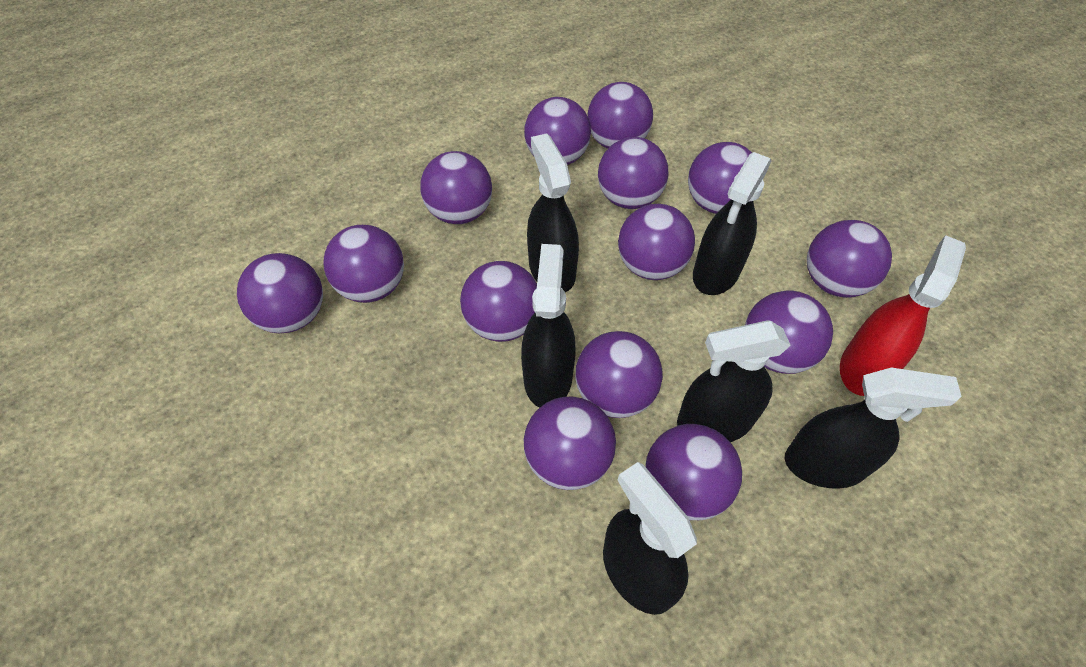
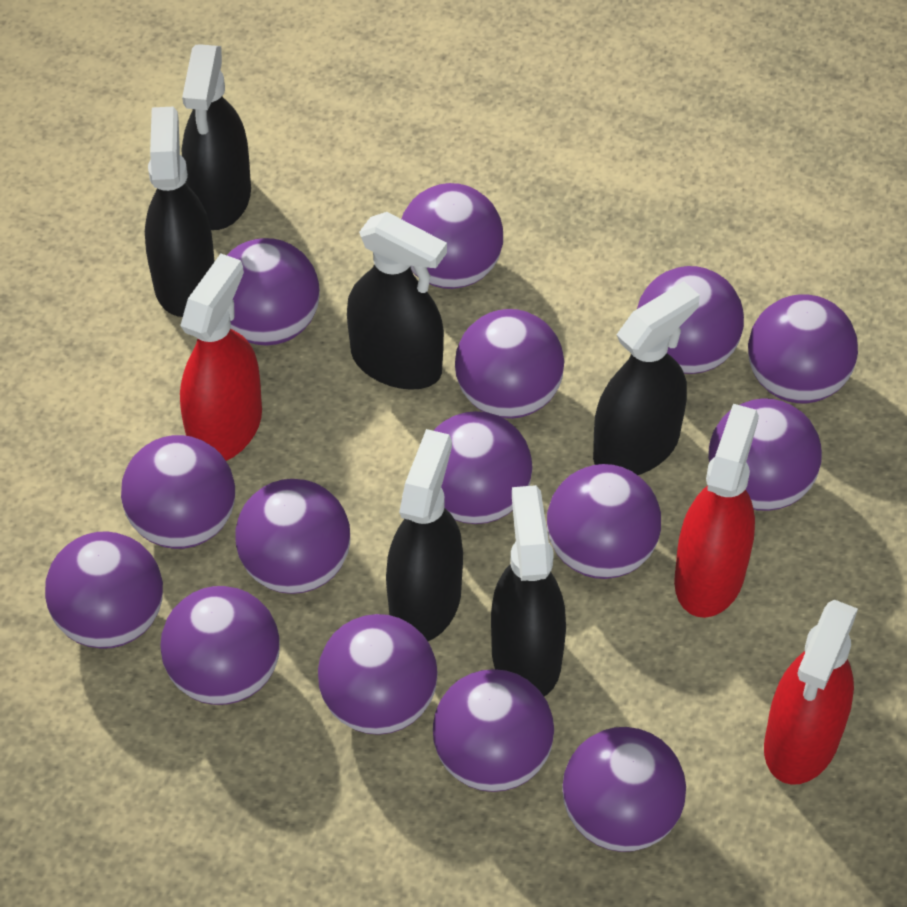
purple ball: 14 -> 15
red spray bottle: 1 -> 3

